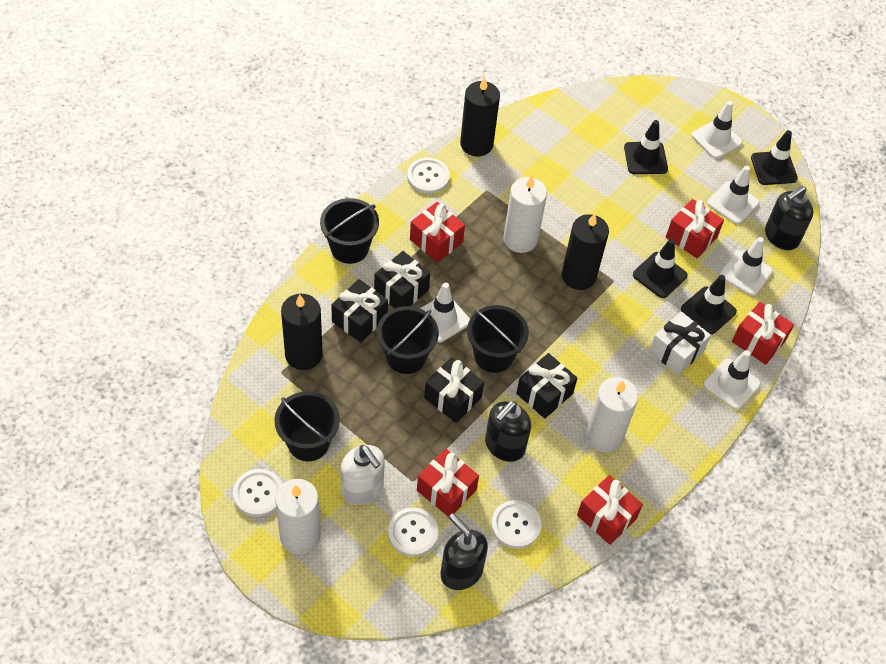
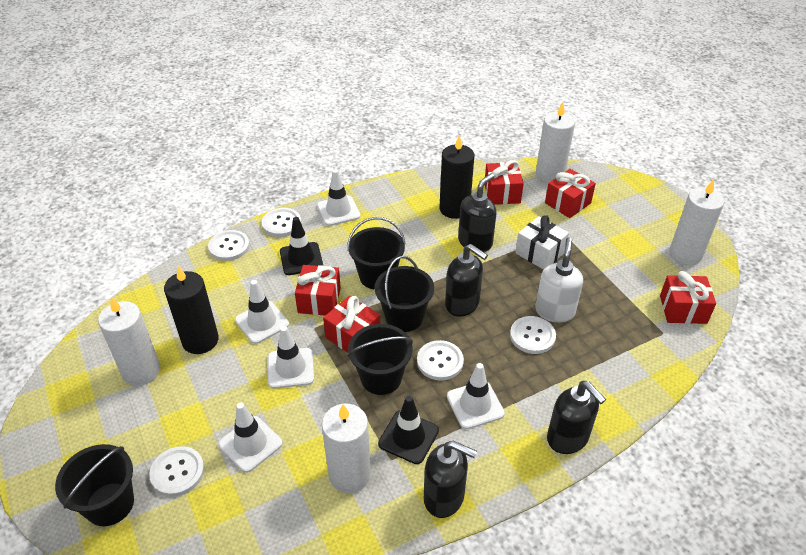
black candle: 3 -> 2
black gift: 4 -> 0
black soap dispenser: 3 -> 4
black traffic cone: 4 -> 2
white button: 4 -> 5
white candle: 3 -> 4

